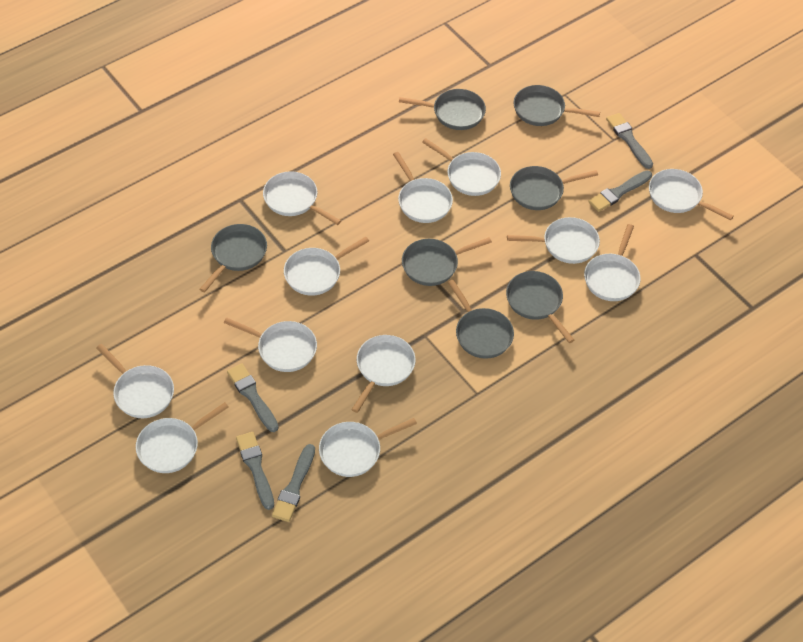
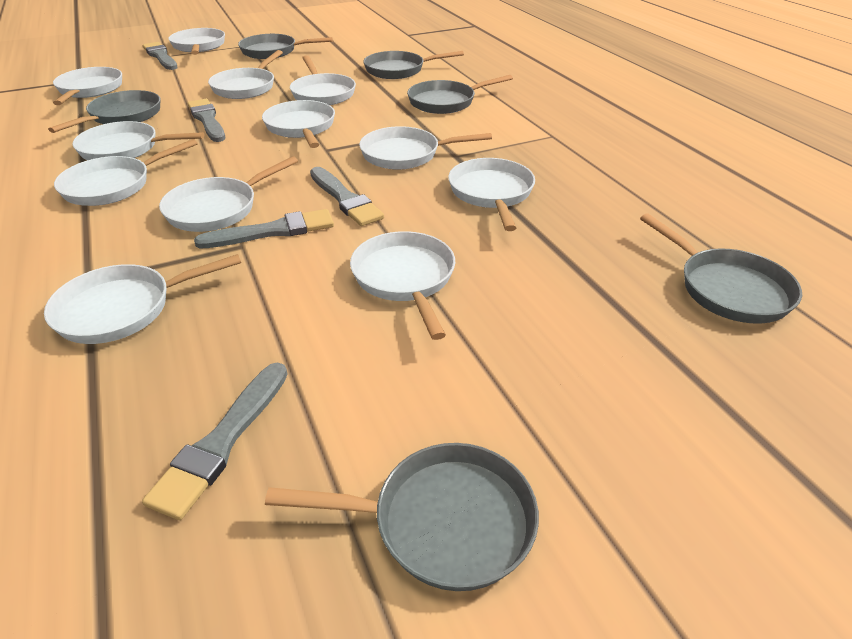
grey pan: 7 -> 6

